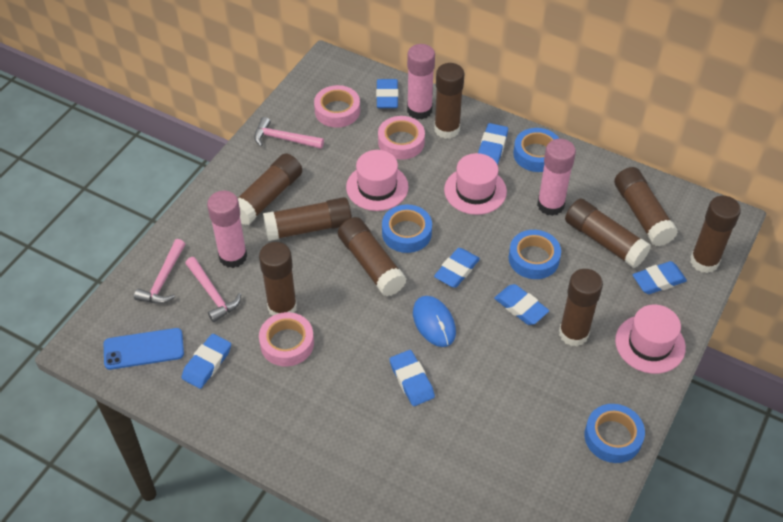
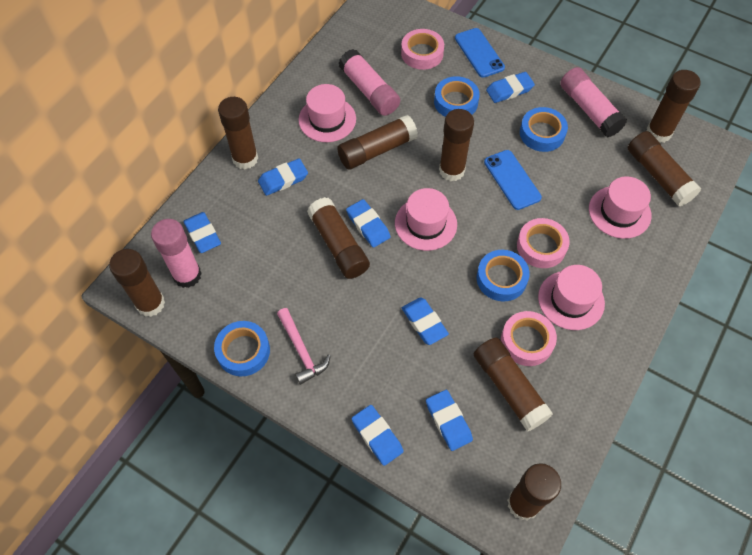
blue mouse: 1 -> 0
blue phone: 1 -> 2
pink hammer: 3 -> 1
pink hat: 3 -> 4

